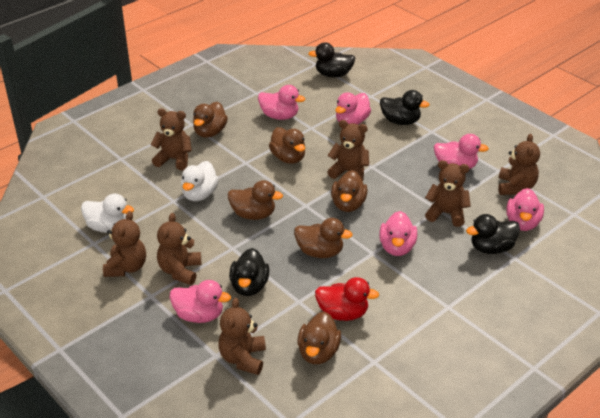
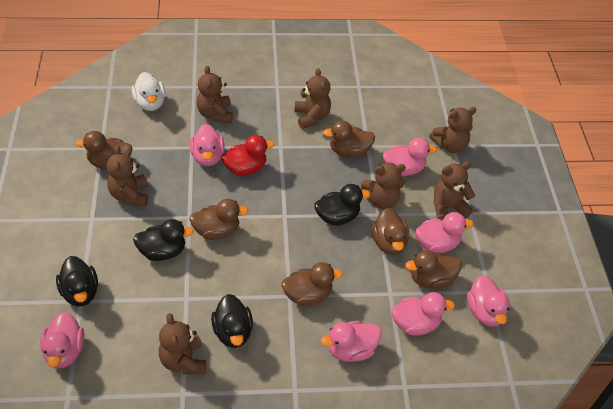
pink duck: 6 -> 7
white duck: 2 -> 1

